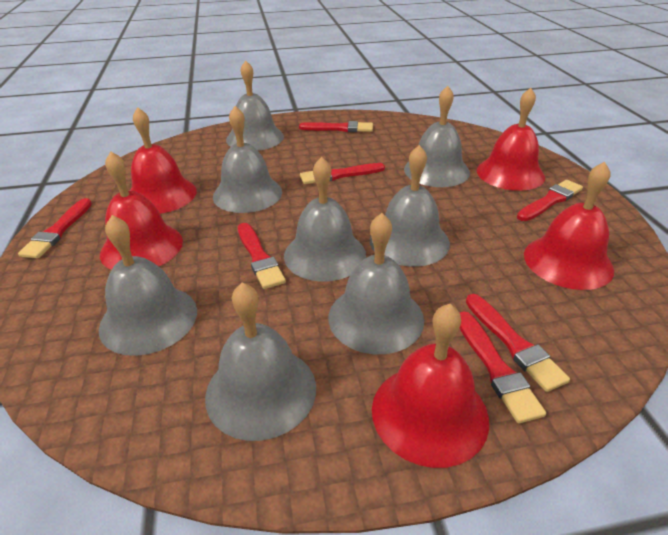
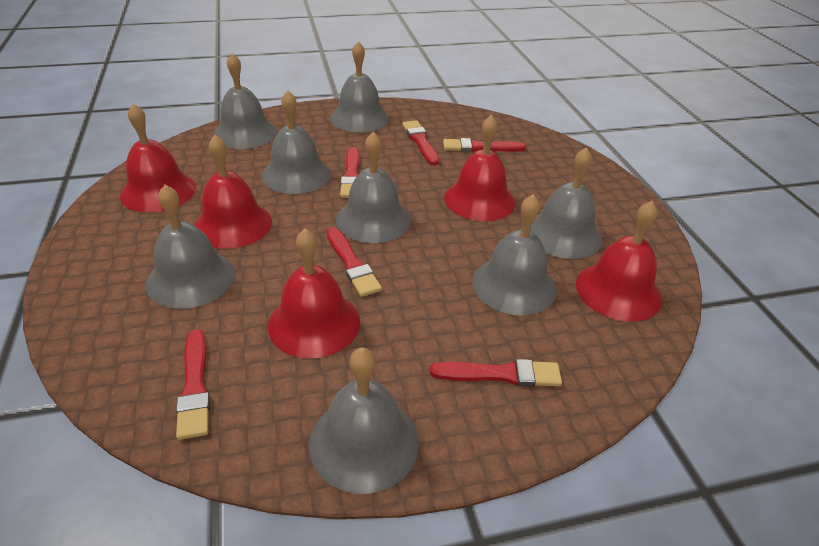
red brush: 7 -> 6

